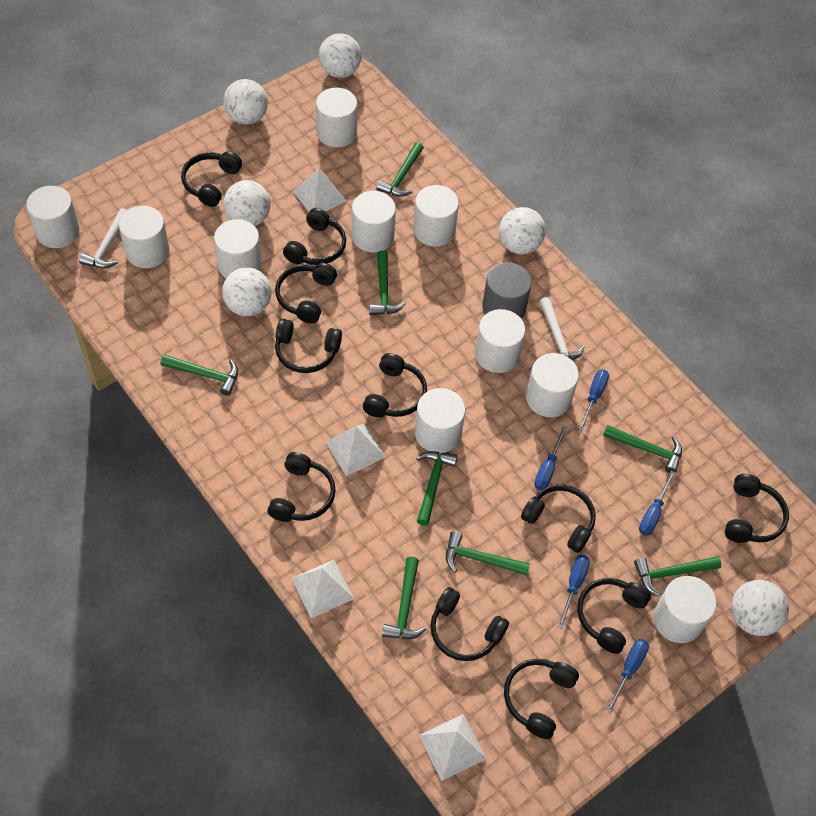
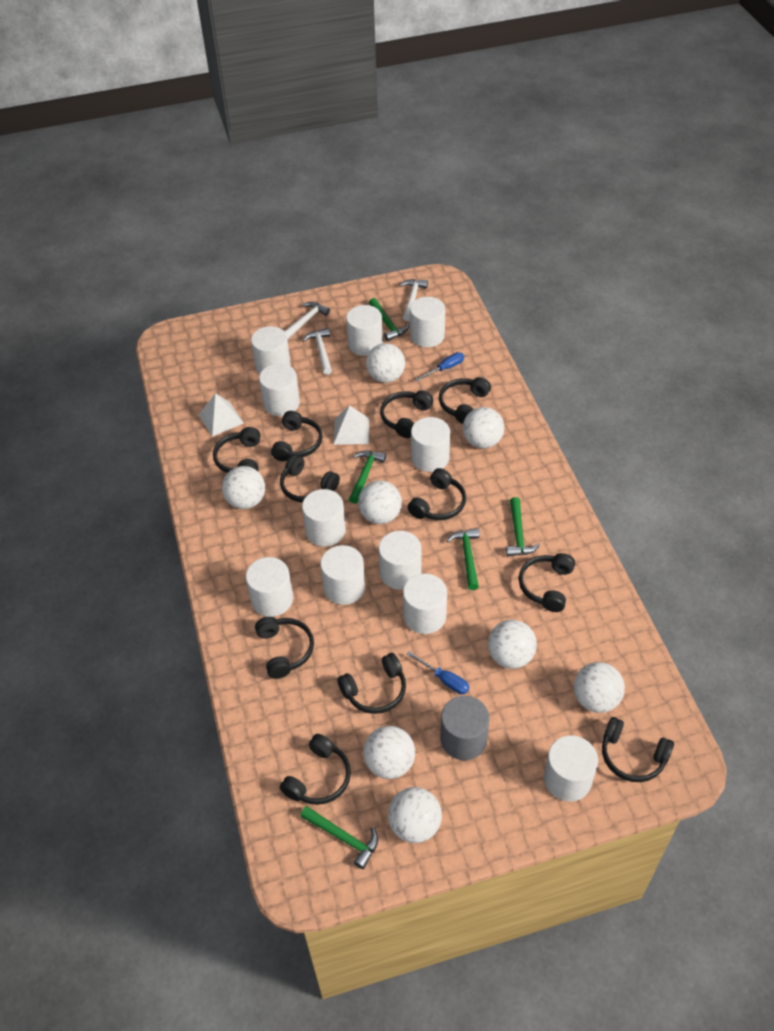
blue screwdriver: 5 -> 2
green hammer: 8 -> 5
white ball: 6 -> 8
white cylinder: 10 -> 11
white hammer: 2 -> 3
white pyramid: 4 -> 2

